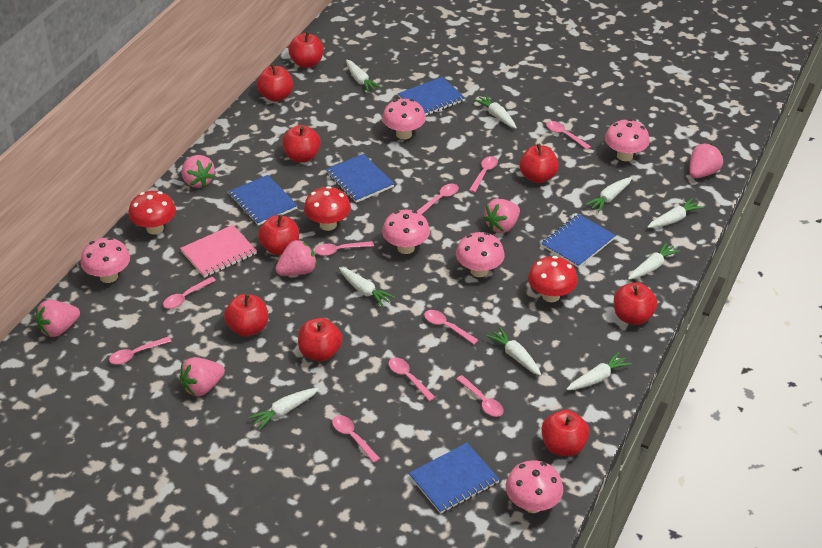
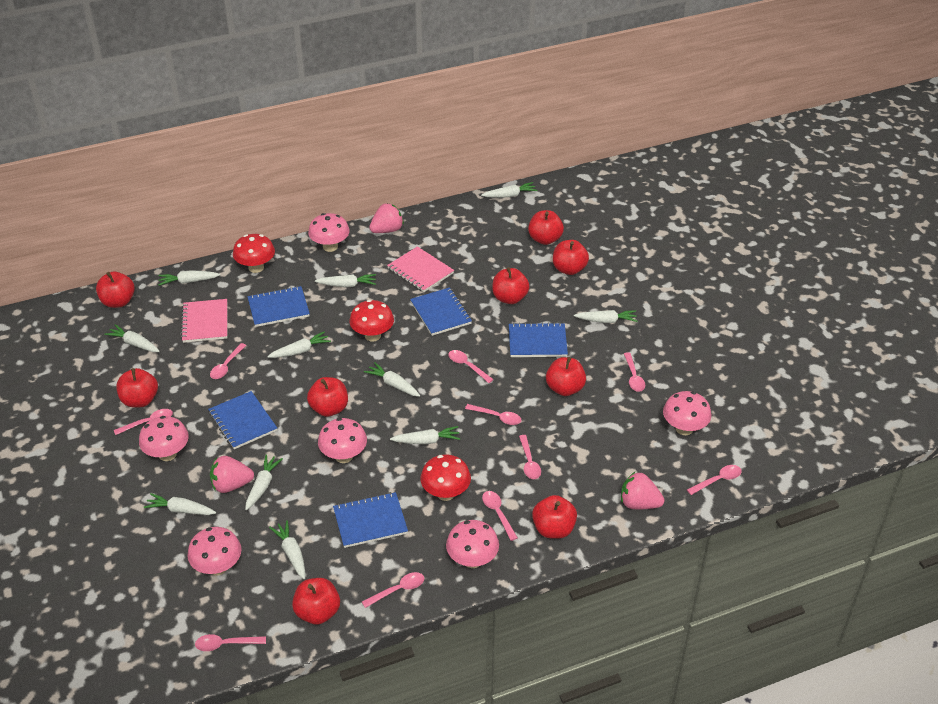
pink notebook: 1 -> 2
pink strawberry: 6 -> 3
white carrot: 9 -> 11

